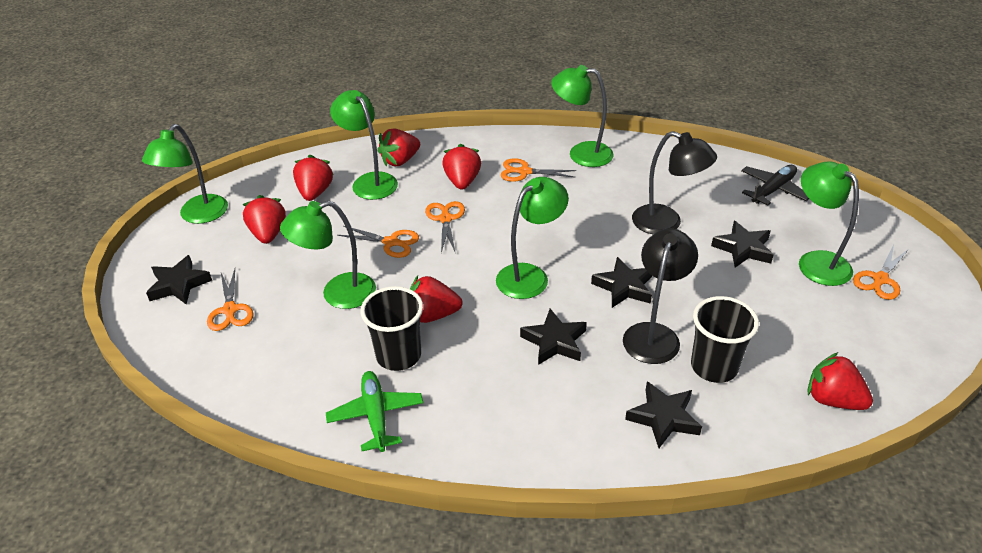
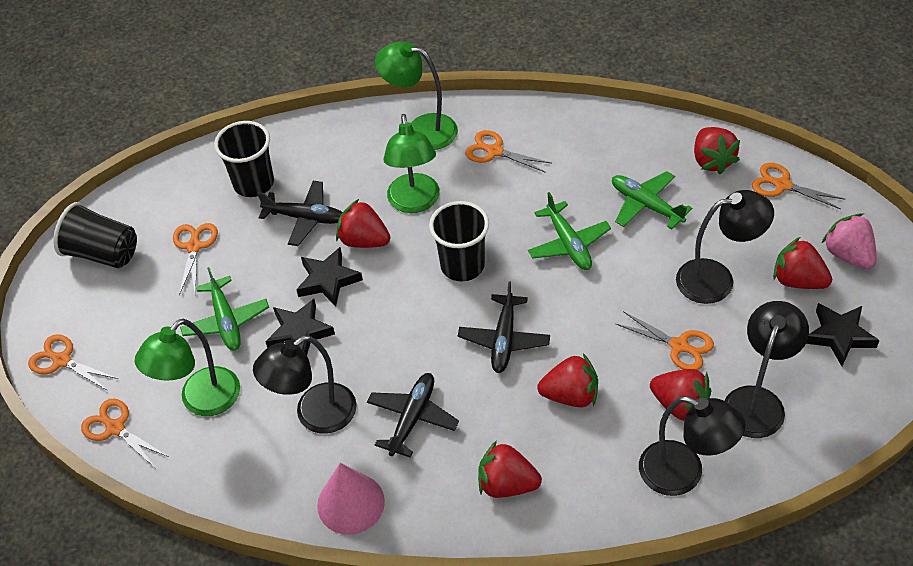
black cup: 2 -> 3
black lamp: 2 -> 4
black plane: 1 -> 3
black star: 5 -> 3
green lamp: 6 -> 3
green plane: 1 -> 3
orange scissors: 5 -> 6
pink cone: 0 -> 1
pink strawberry: 0 -> 1

